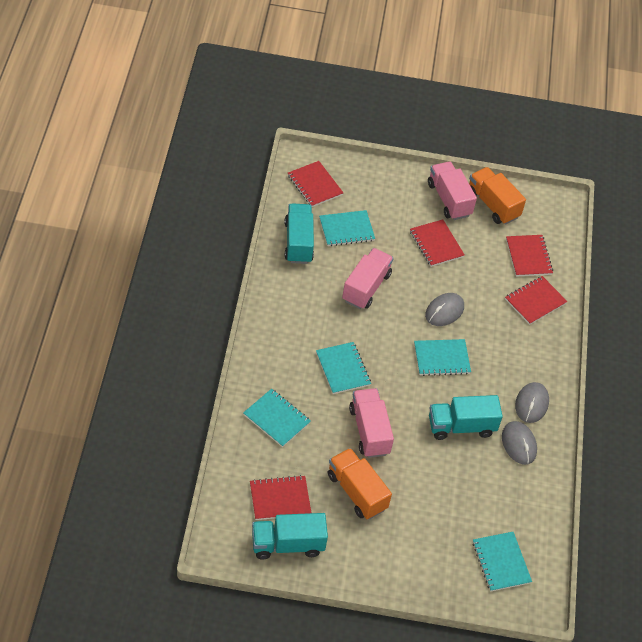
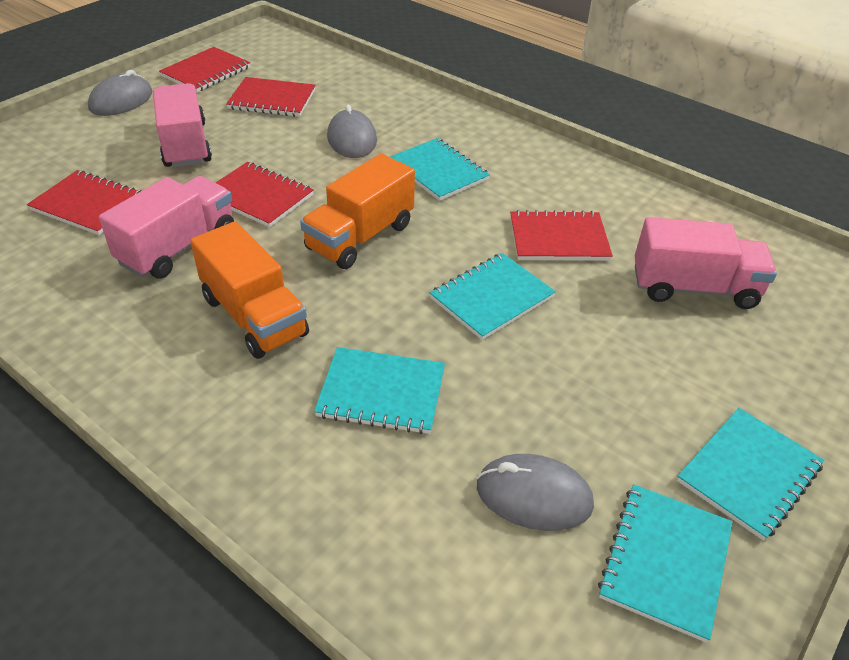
turquoise truck: 3 -> 0

